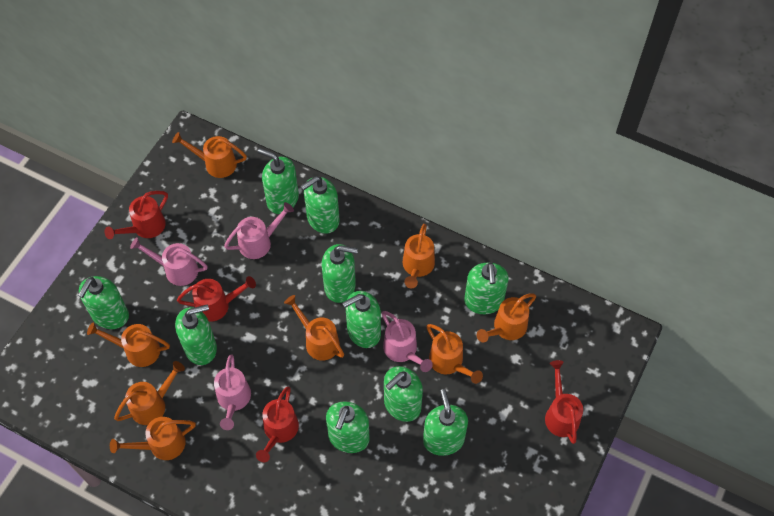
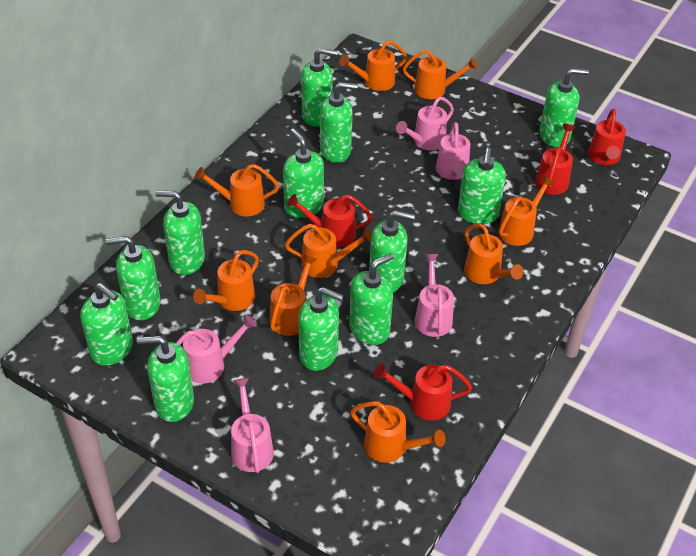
green soap dispenser: 10 -> 12
orange watering can: 8 -> 9
pink watering can: 4 -> 5

